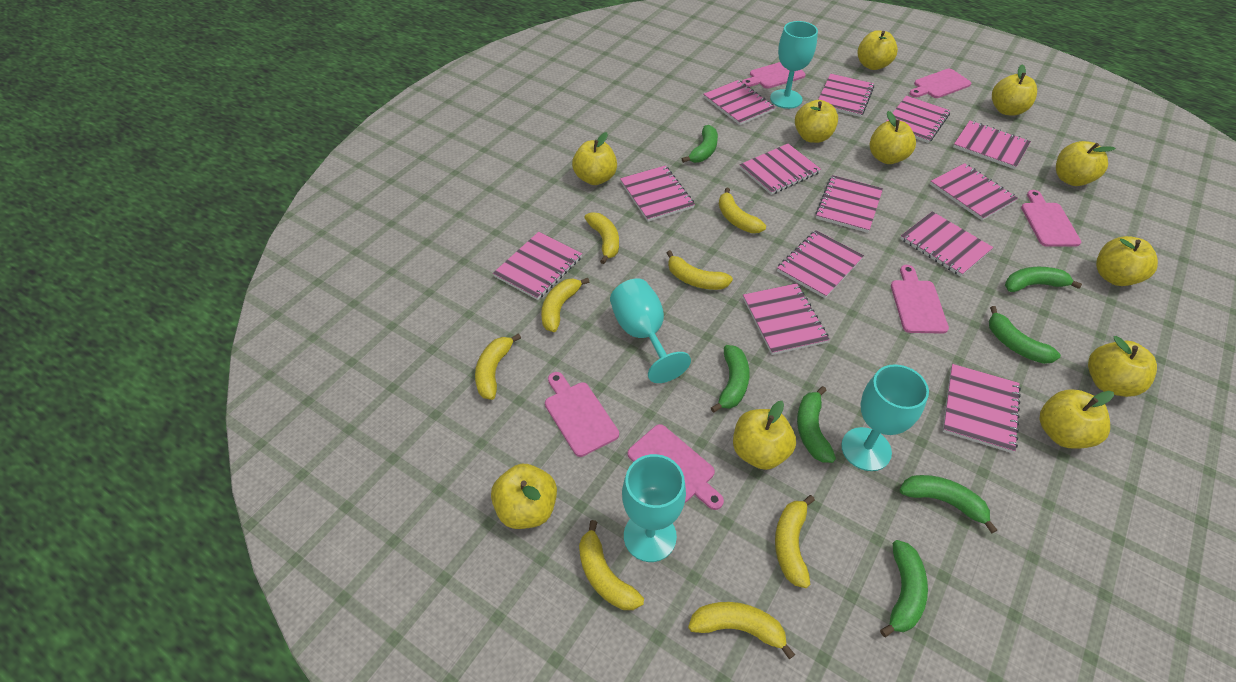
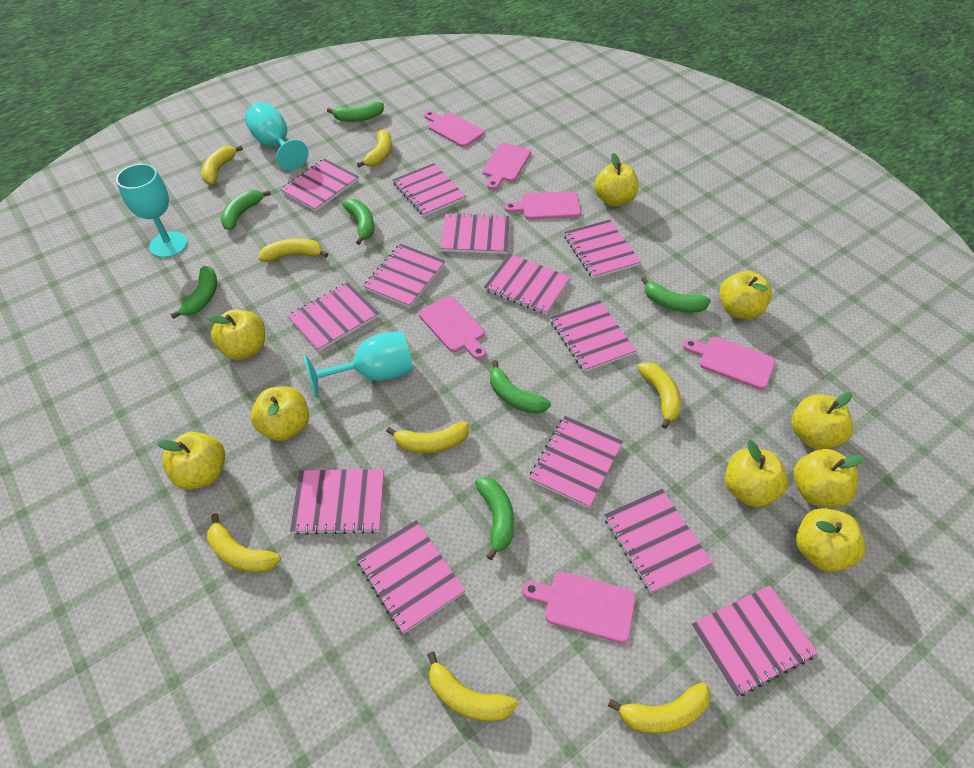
turquoise goblet: 4 -> 3
yellow apple: 11 -> 9

